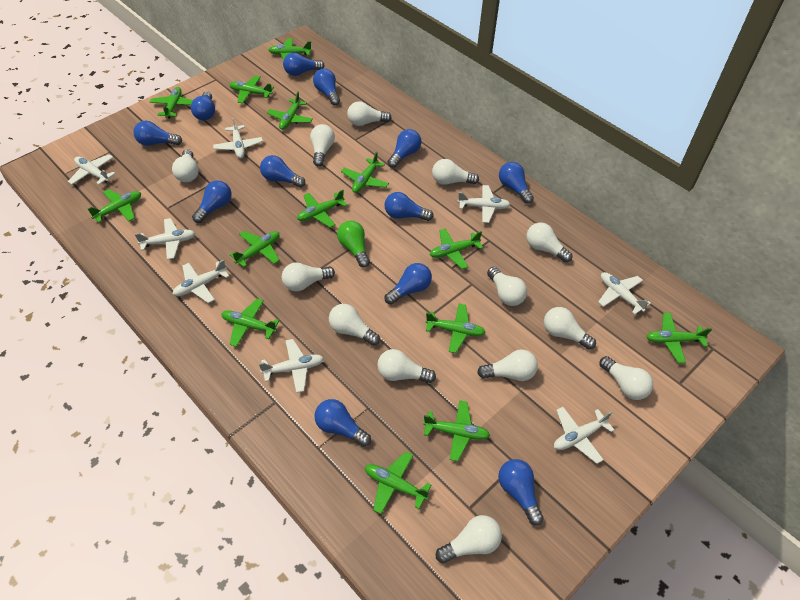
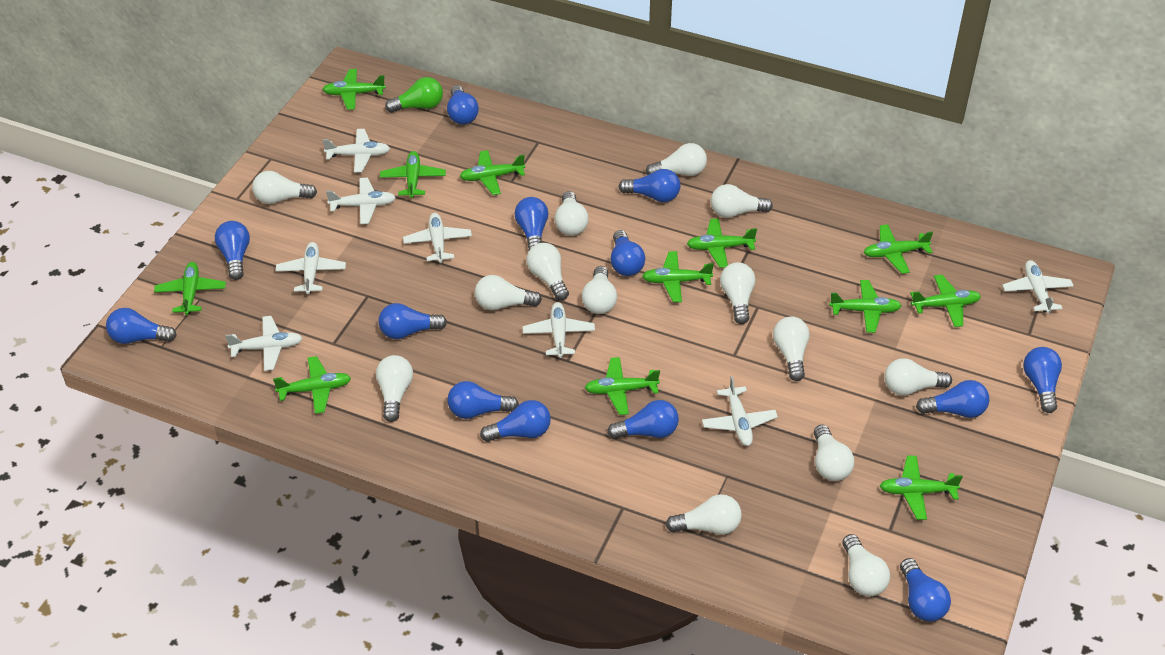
blue light bulb: 12 -> 13
green plane: 14 -> 12
white light bulb: 13 -> 14

